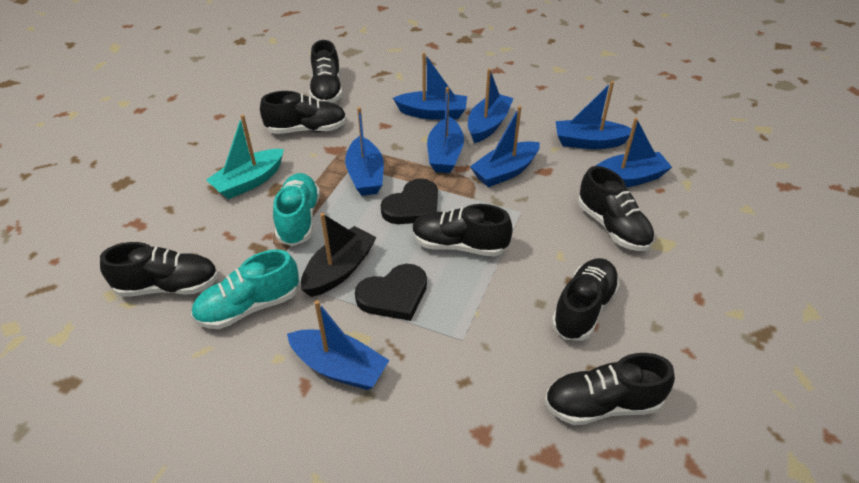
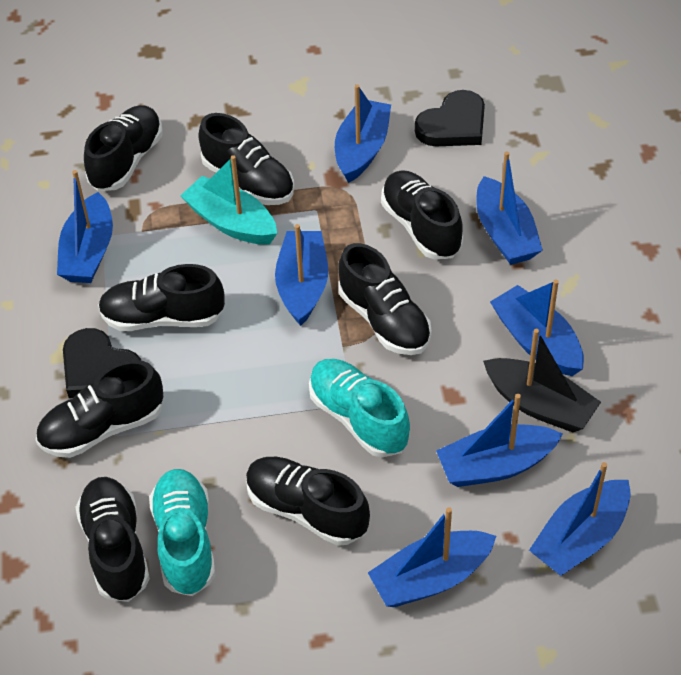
black shoe: 7 -> 8

